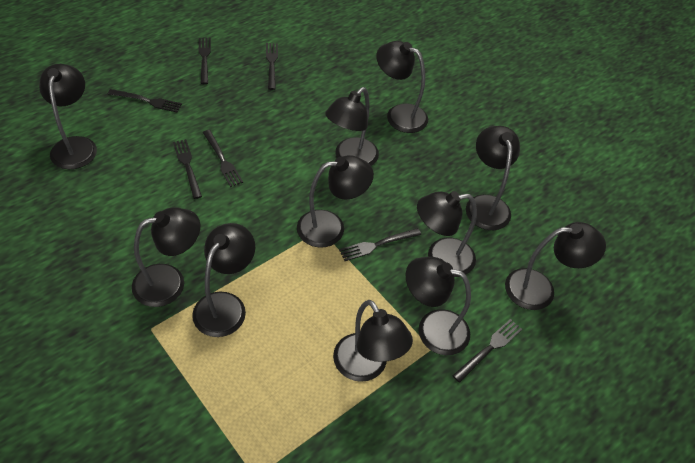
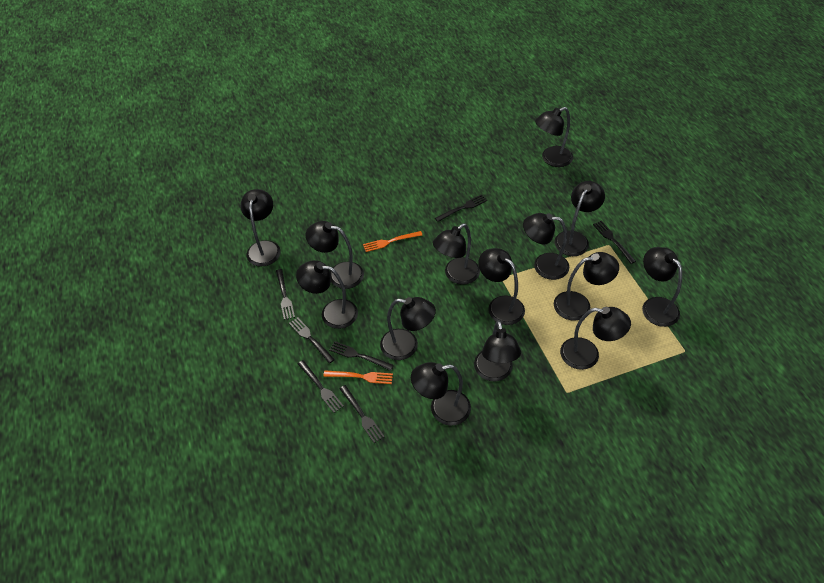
black lamp: 11 -> 14
orange fork: 0 -> 2

